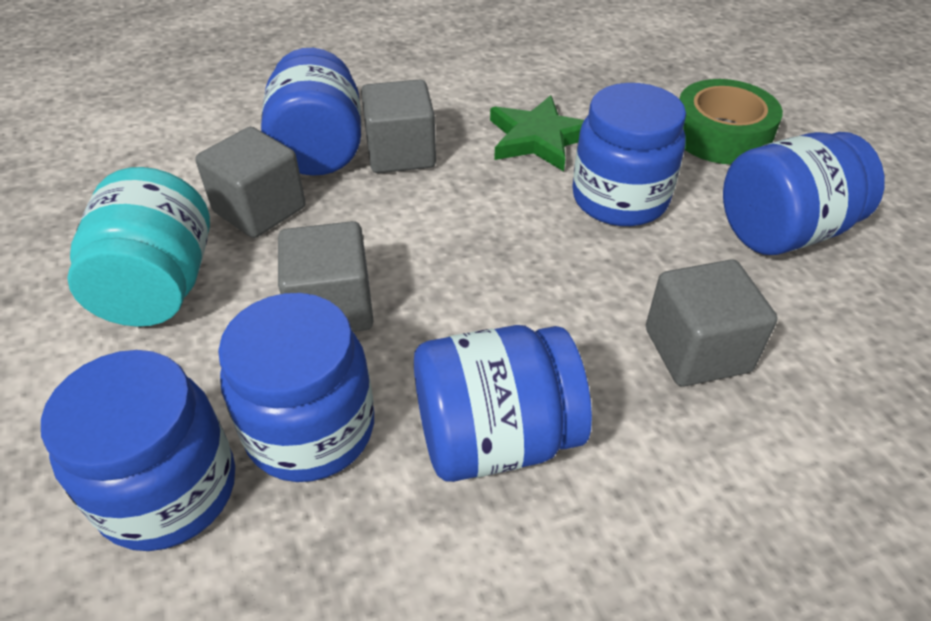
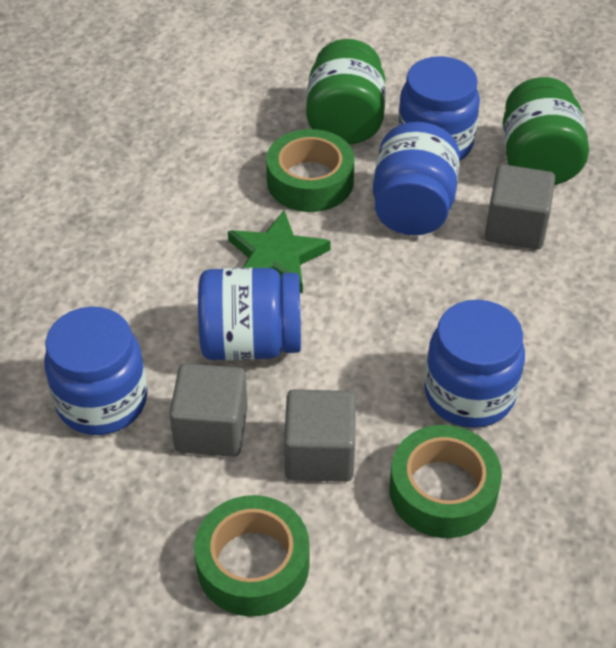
blue jar: 6 -> 5
green jar: 0 -> 2
green tape: 1 -> 3
grey cube: 4 -> 3
turquoise jar: 1 -> 0

